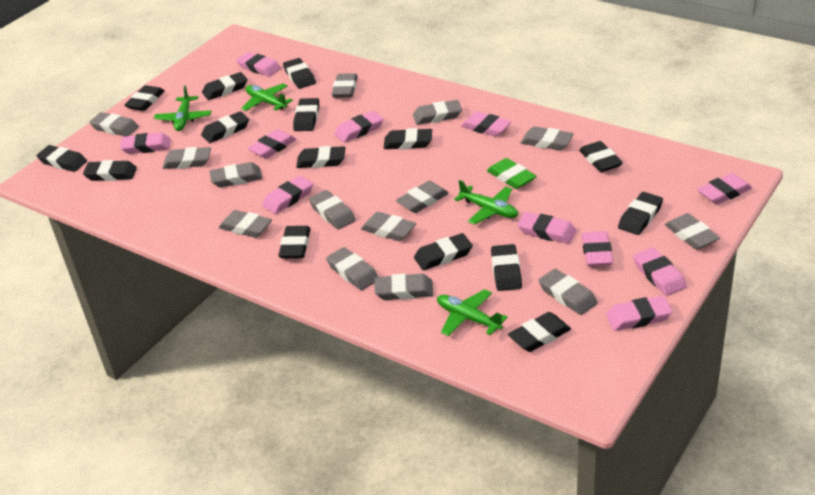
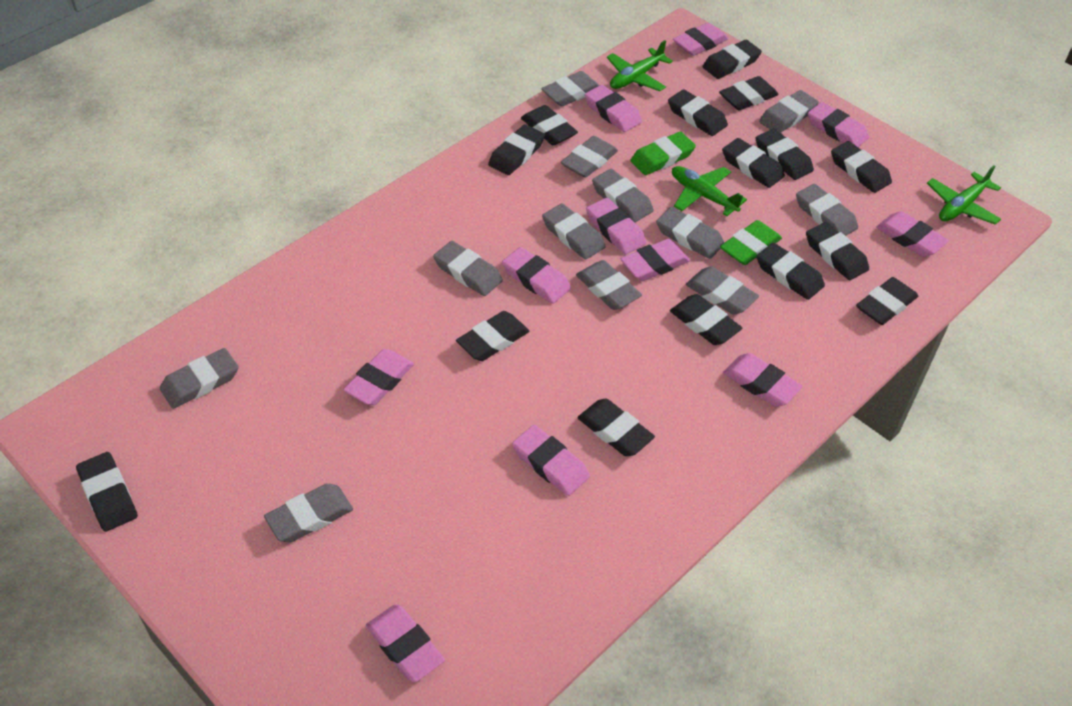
green eraser: 1 -> 2
green plane: 4 -> 3
grey eraser: 14 -> 12

